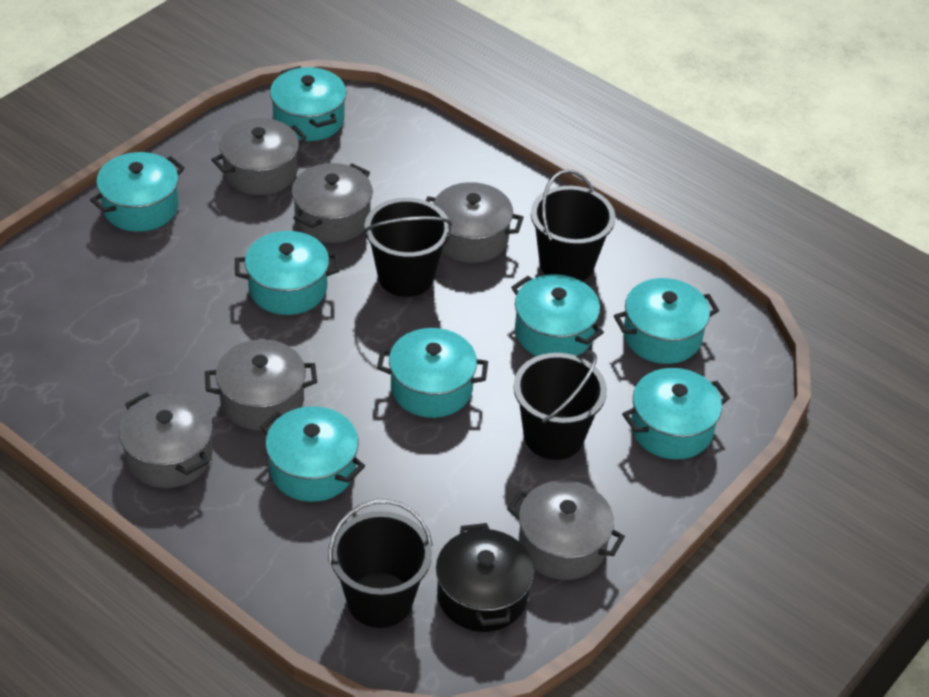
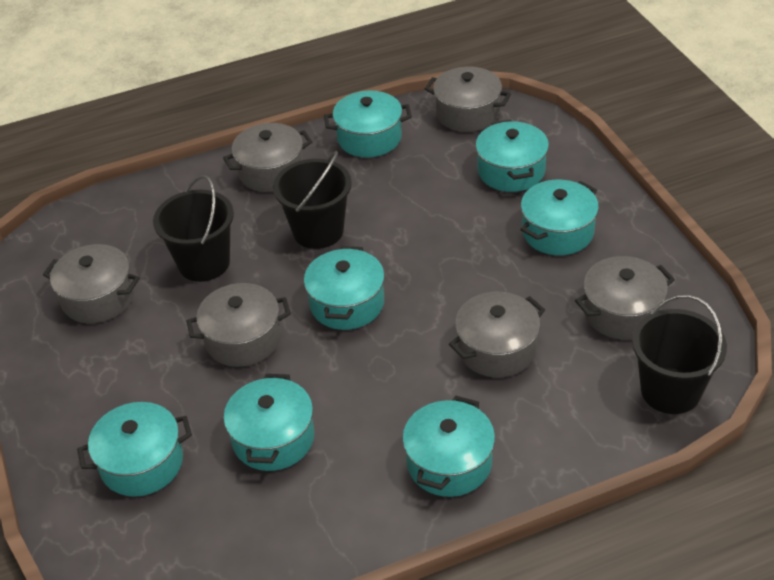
black bucket: 4 -> 3
black pot: 1 -> 0
turquoise pot: 8 -> 7

